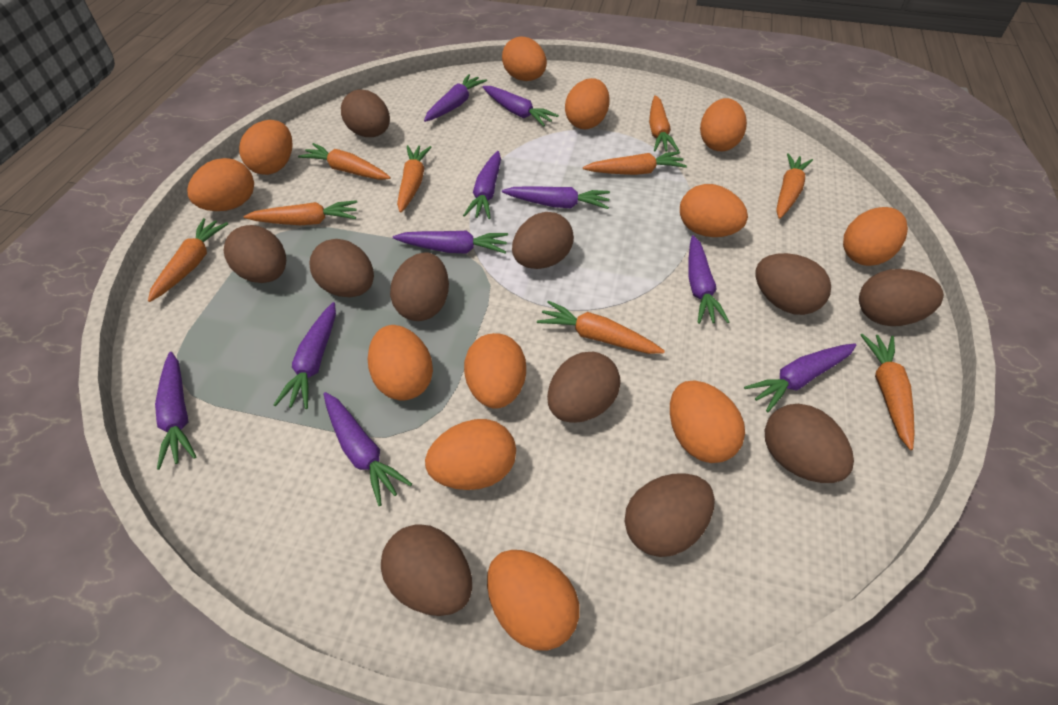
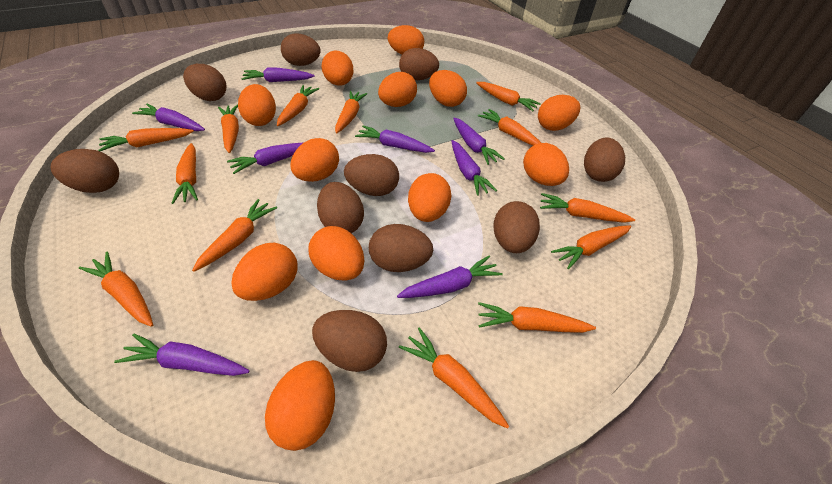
brown egg: 11 -> 10
orange carrot: 9 -> 13
purple carrot: 10 -> 8

